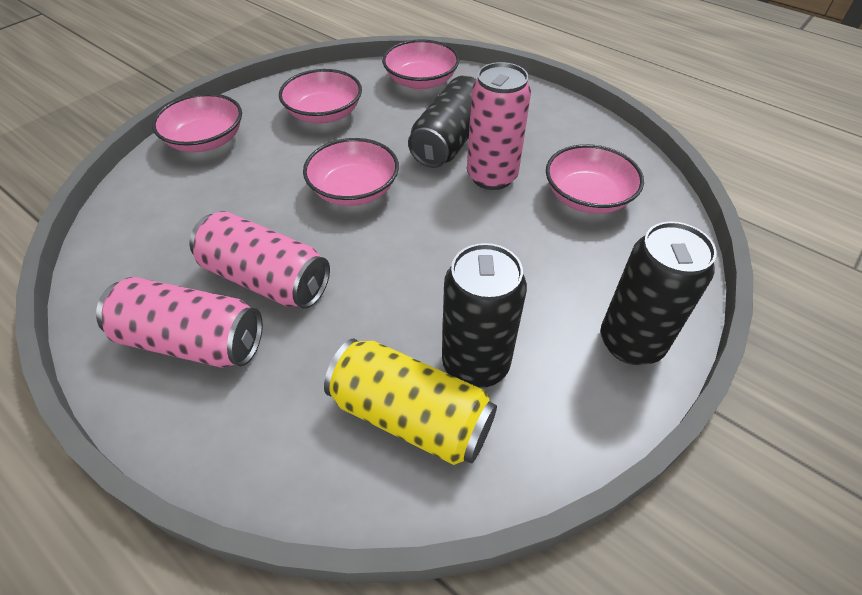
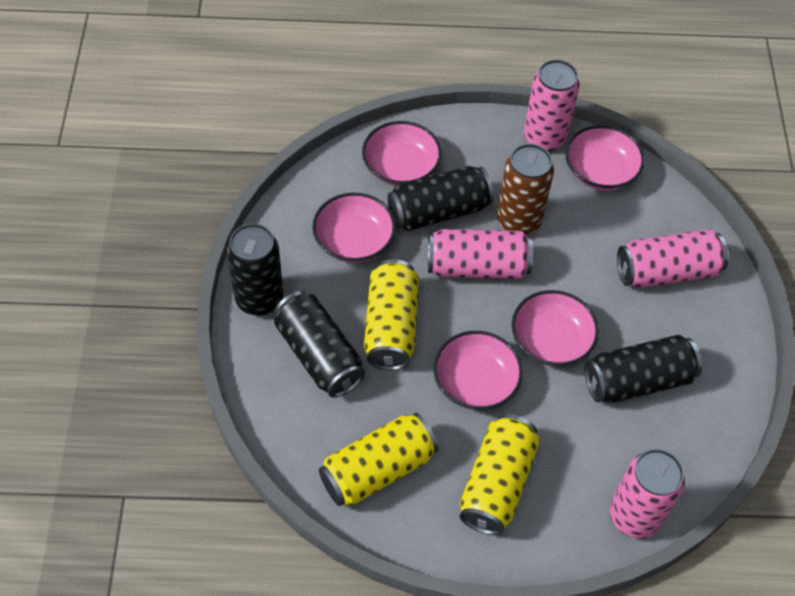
black can: 3 -> 4
brown can: 0 -> 1
pink can: 3 -> 4
yellow can: 1 -> 3

